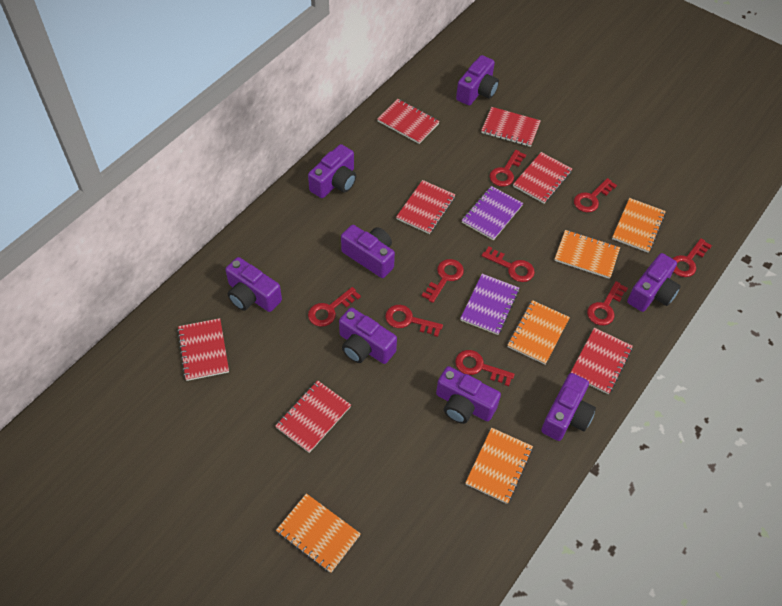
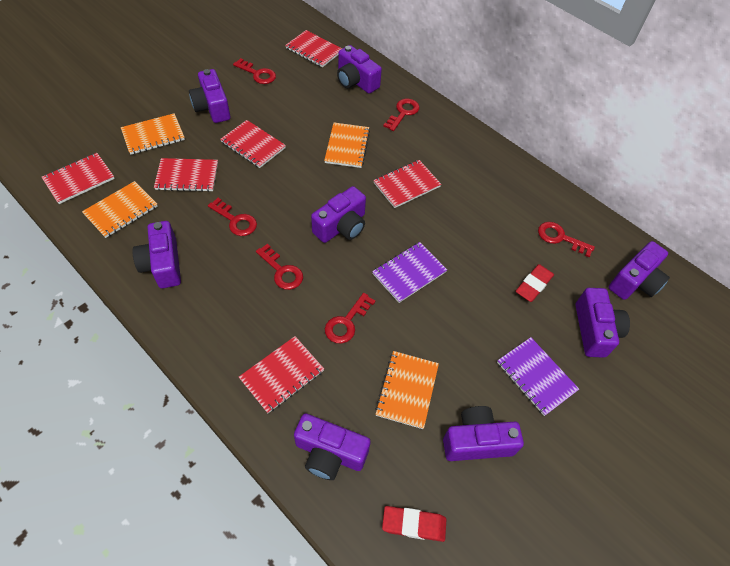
orange notebook: 5 -> 4
red eraser: 0 -> 2
red key: 9 -> 6
red notebook: 7 -> 6

